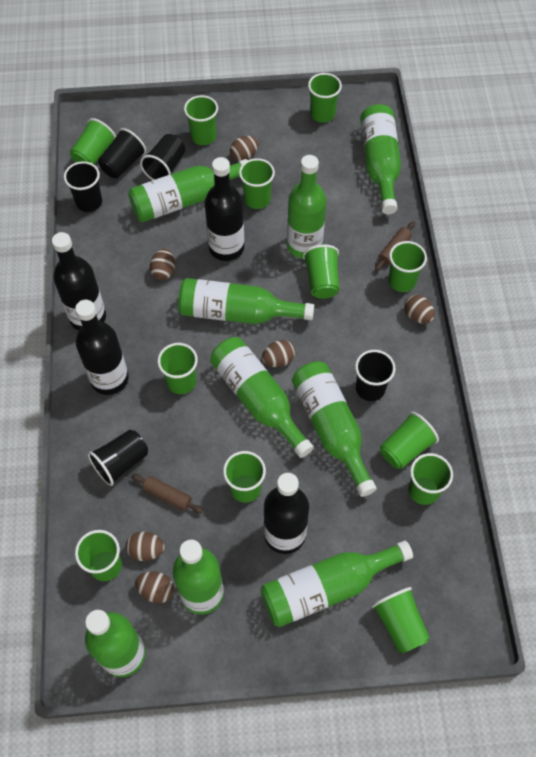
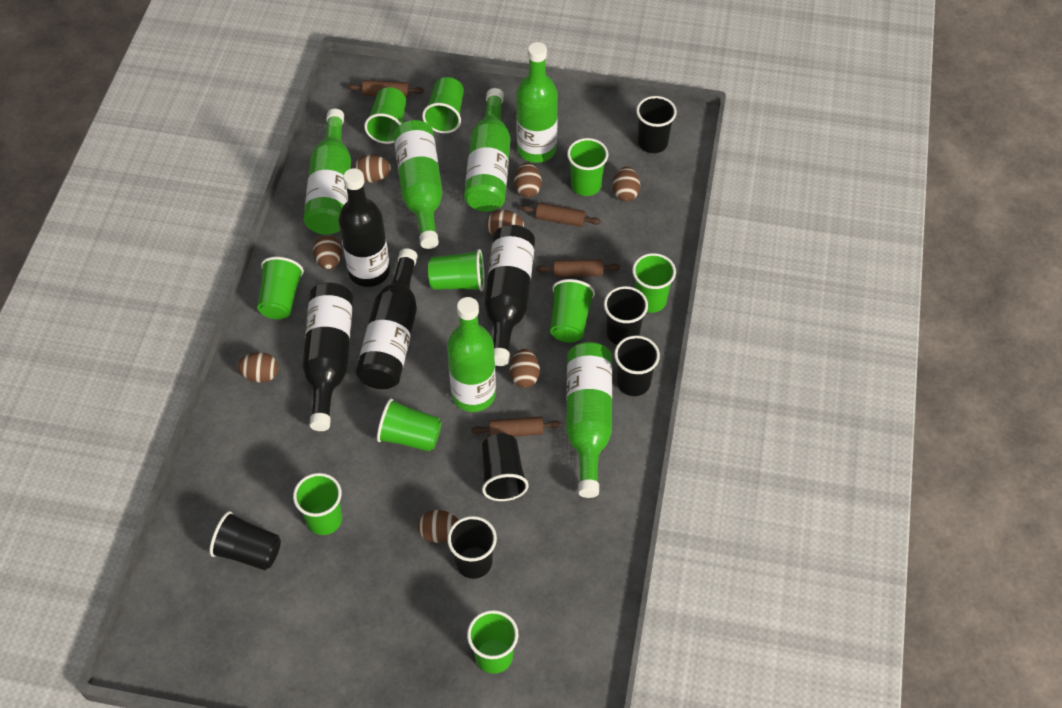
black cup: 5 -> 6
brown egg: 6 -> 8
brown rolling pin: 2 -> 4
green bottle: 9 -> 6
green cup: 12 -> 10

